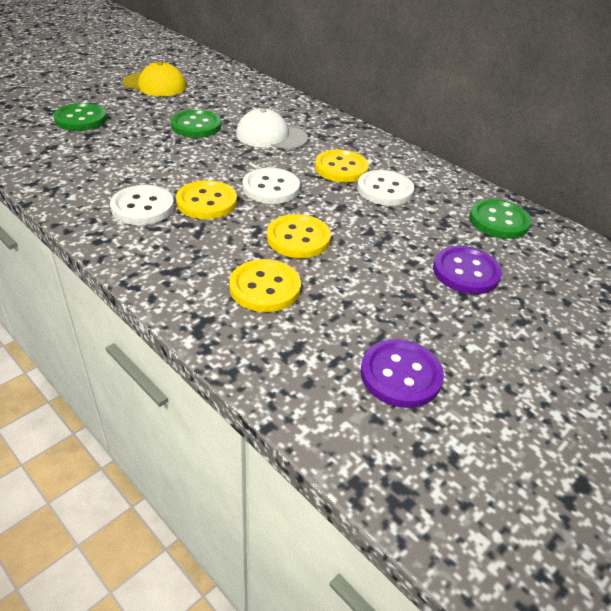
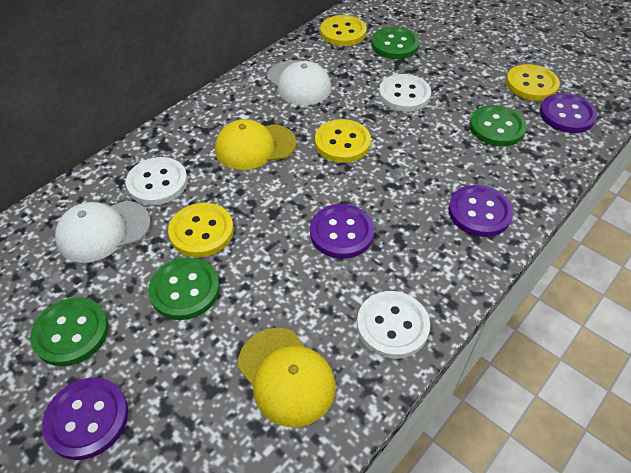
green button: 3 -> 4
purple button: 2 -> 4
white cap: 1 -> 2
yellow cap: 1 -> 2

